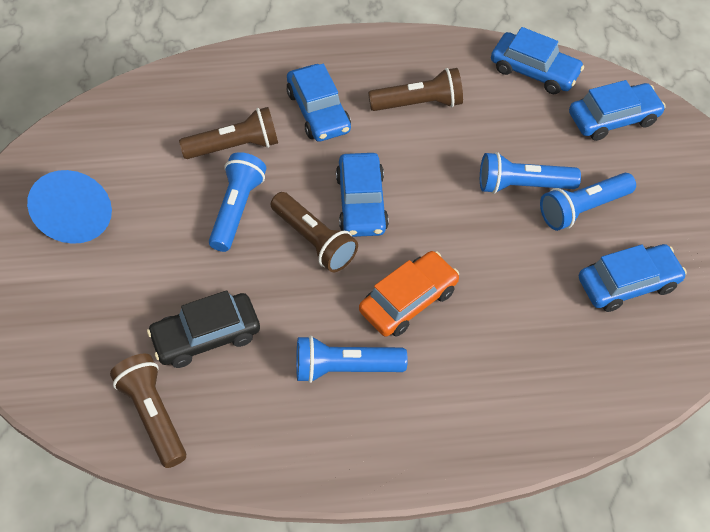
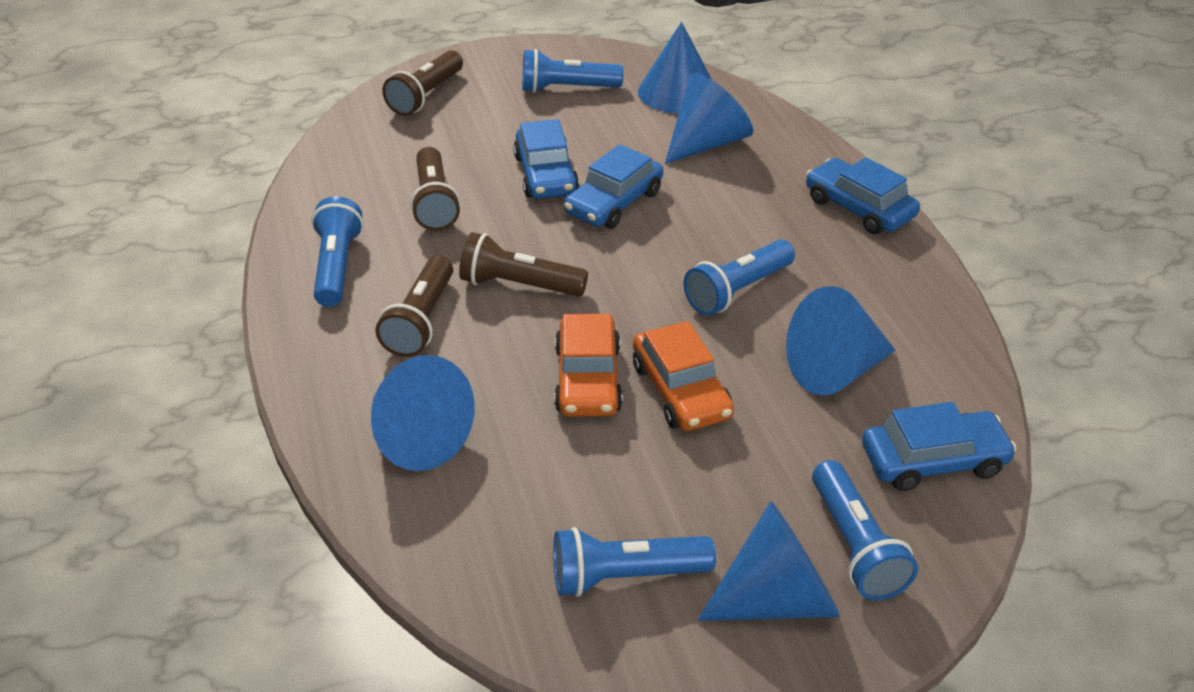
black car: 1 -> 0
blue car: 5 -> 4
blue cone: 1 -> 5
blue flashlight: 4 -> 5
orange car: 1 -> 2

